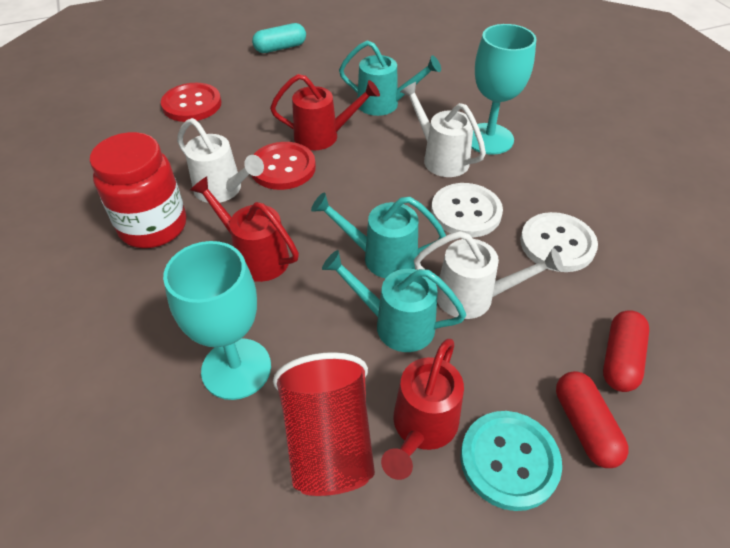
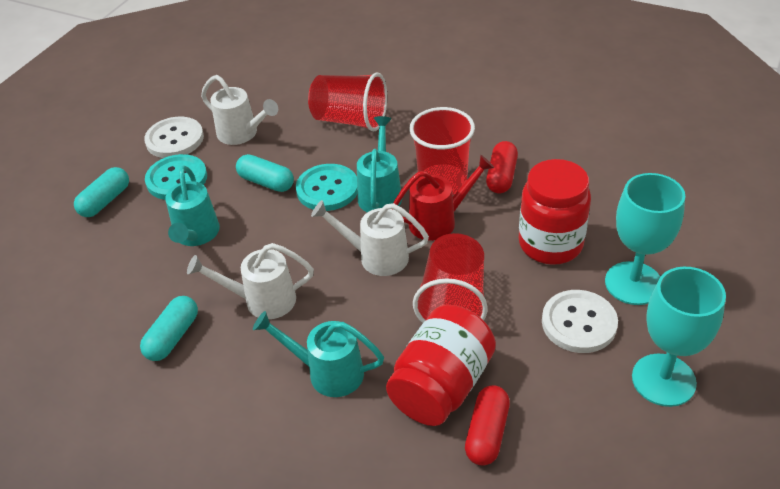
red button: 2 -> 0
red cup: 1 -> 3
red jar: 1 -> 2
red watering can: 3 -> 1
turquoise button: 1 -> 2
turquoise capsule: 1 -> 3

